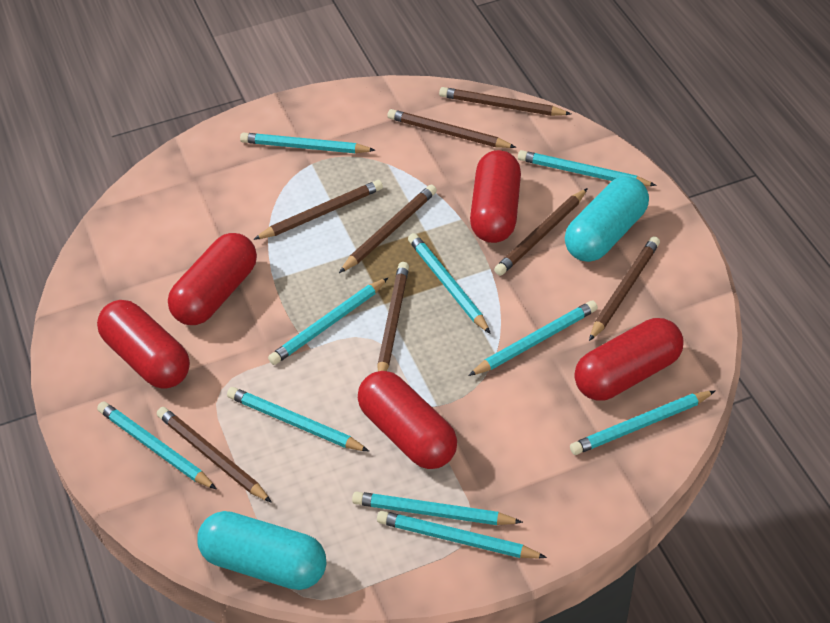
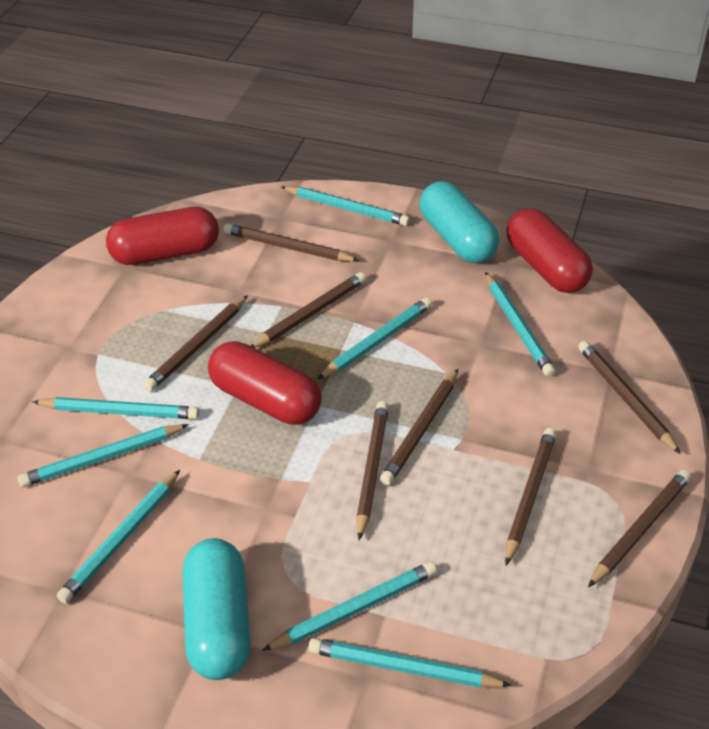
red capsule: 5 -> 3
turquoise pencil: 10 -> 8

